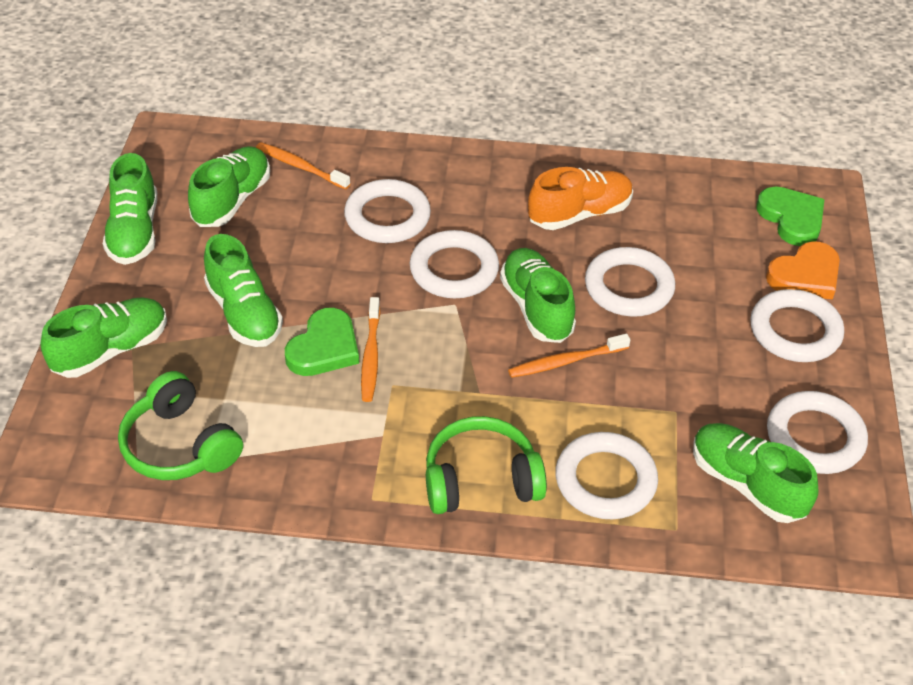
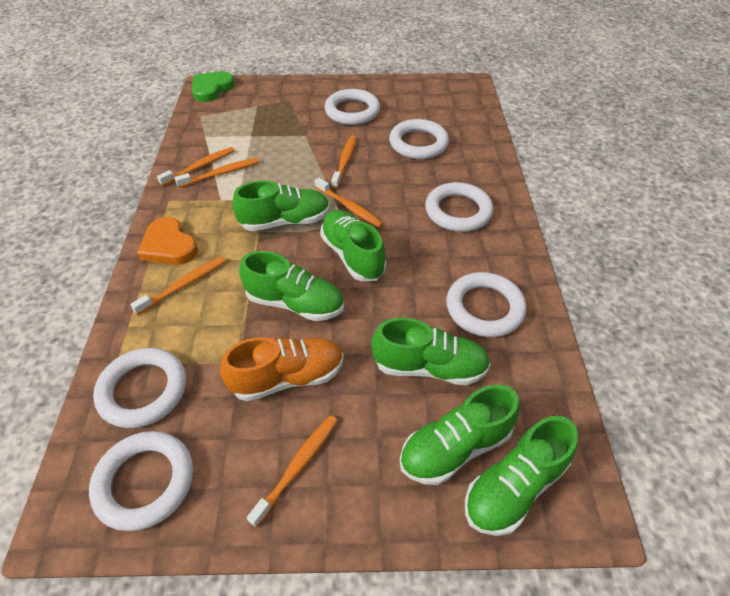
green headphones: 2 -> 0
green heart: 2 -> 1
orange toothbrush: 3 -> 6

